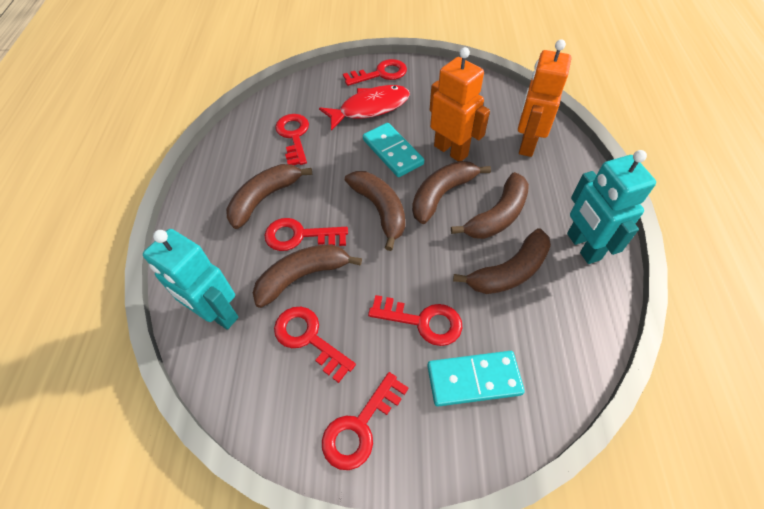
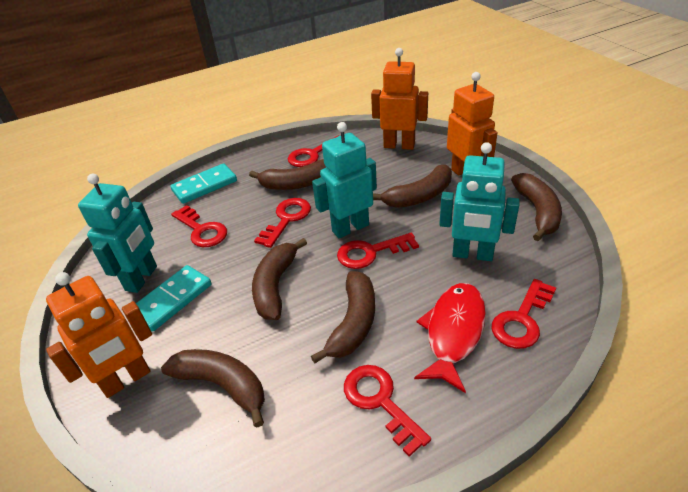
orange robot: 2 -> 3
turquoise robot: 2 -> 3

